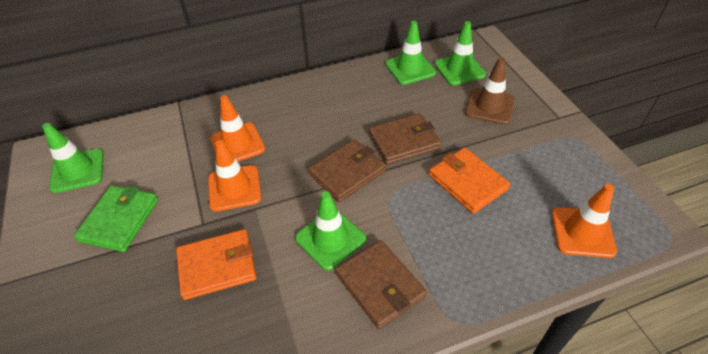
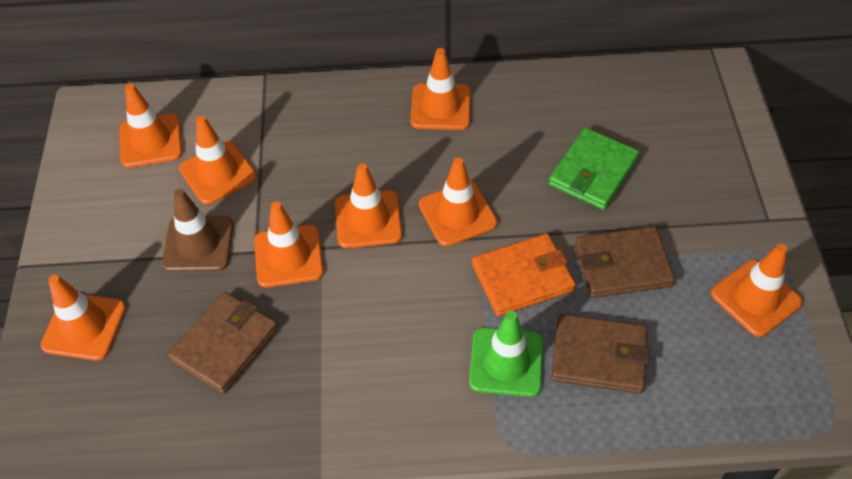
green traffic cone: 4 -> 1
orange traffic cone: 3 -> 8
orange wallet: 2 -> 1

